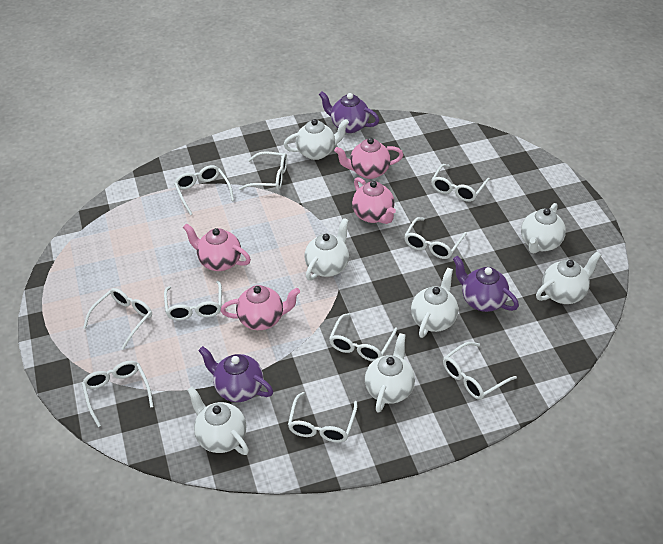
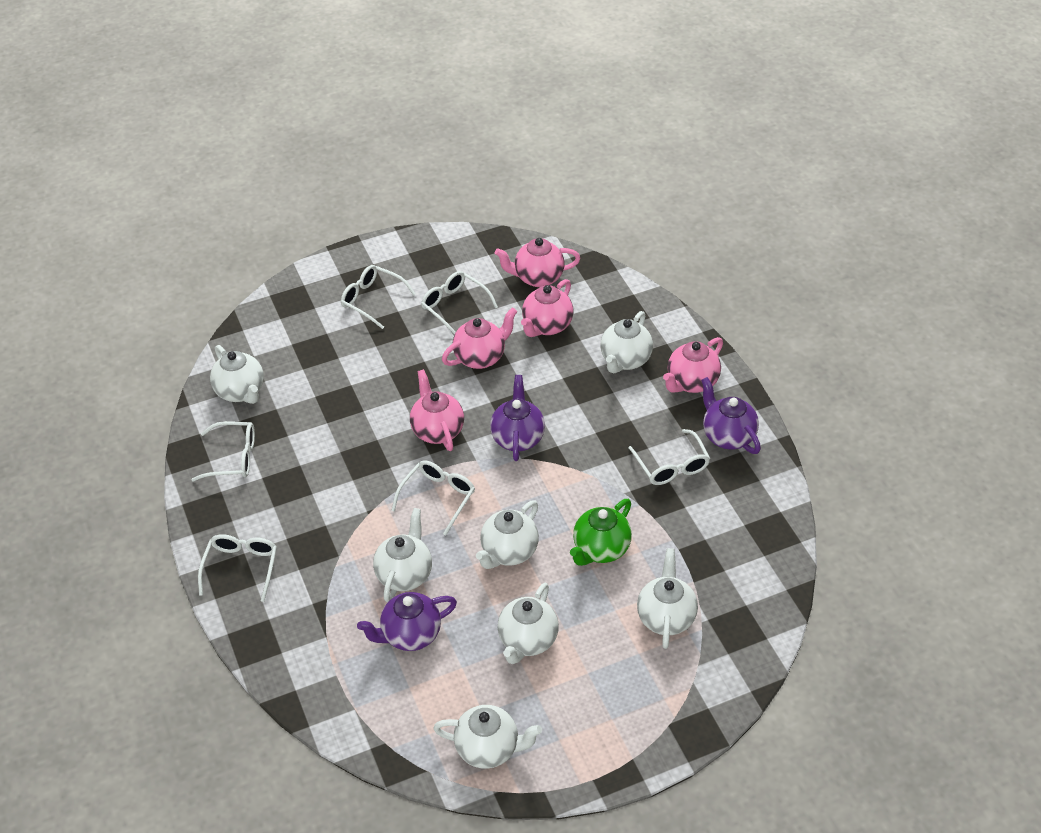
green teapot: 0 -> 1
pink teapot: 4 -> 5
white glasses: 10 -> 6

